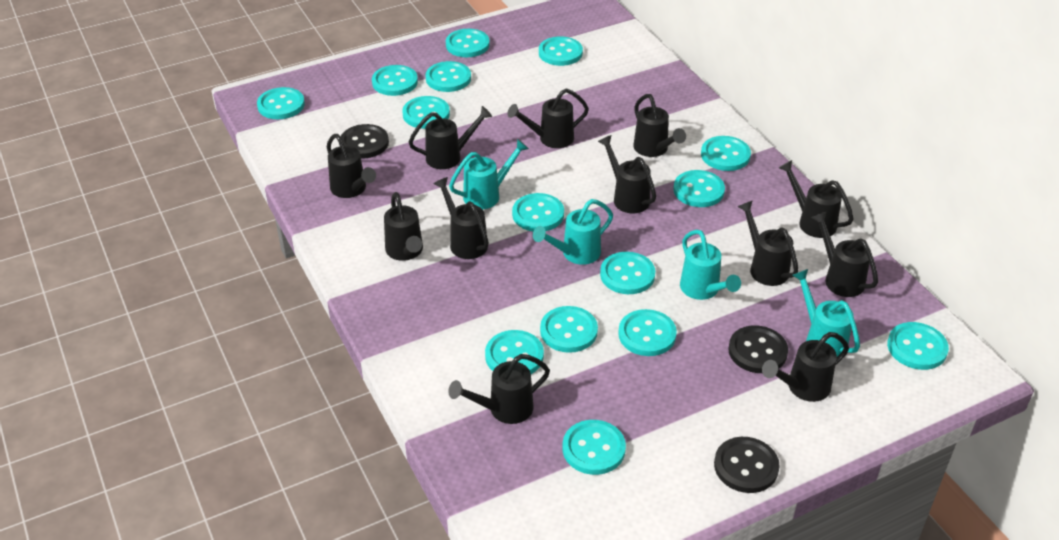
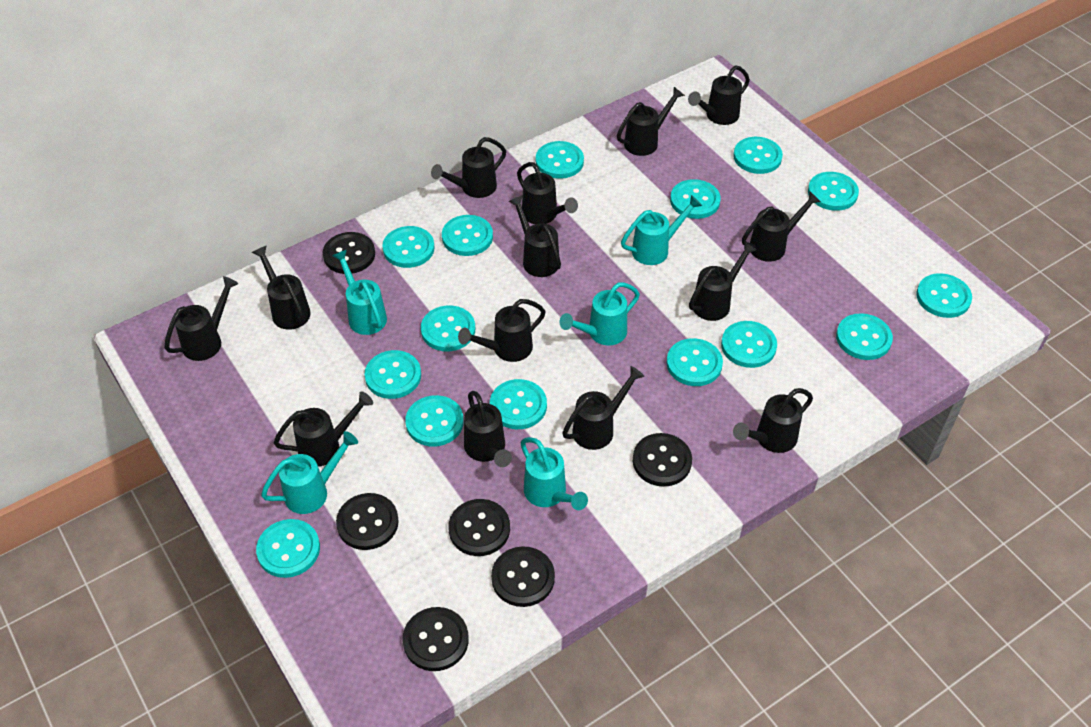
black button: 3 -> 6
black watering can: 12 -> 14
turquoise watering can: 4 -> 5

